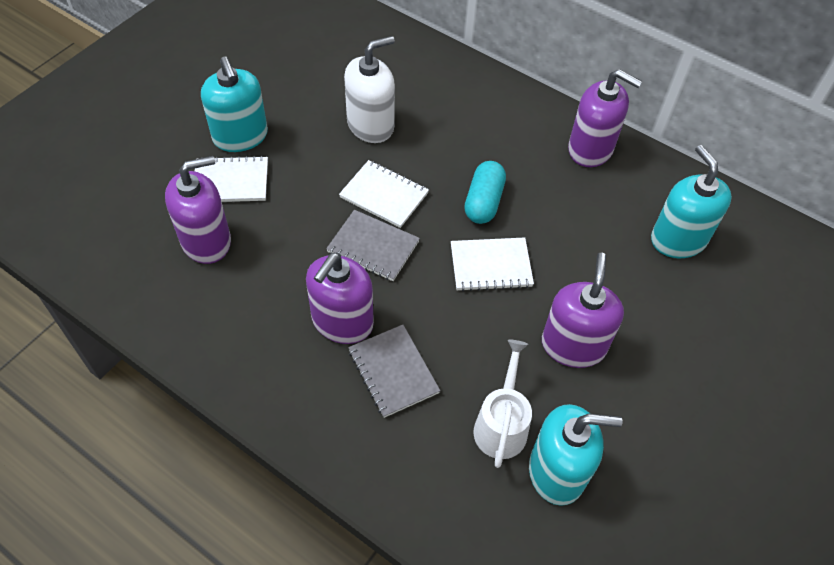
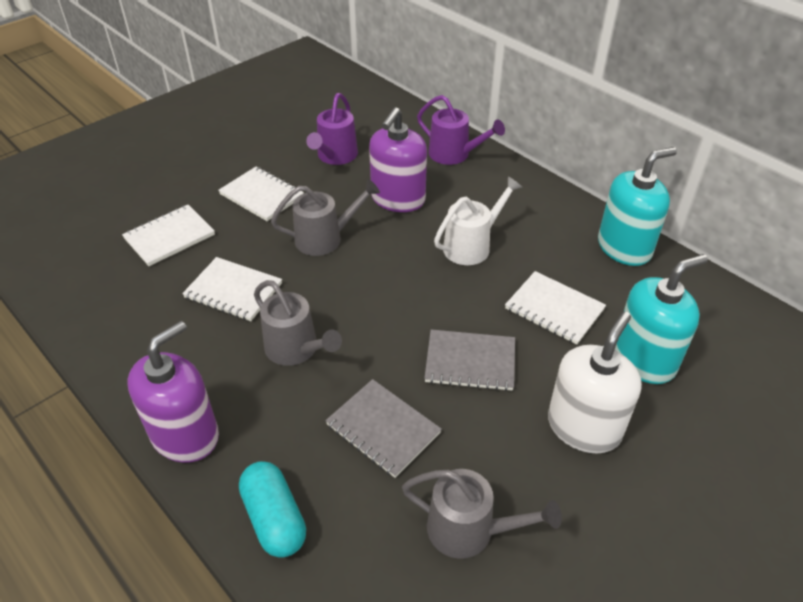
grey watering can: 0 -> 3
purple soap dispenser: 4 -> 2
purple watering can: 0 -> 2
turquoise soap dispenser: 3 -> 2
white notebook: 3 -> 4

